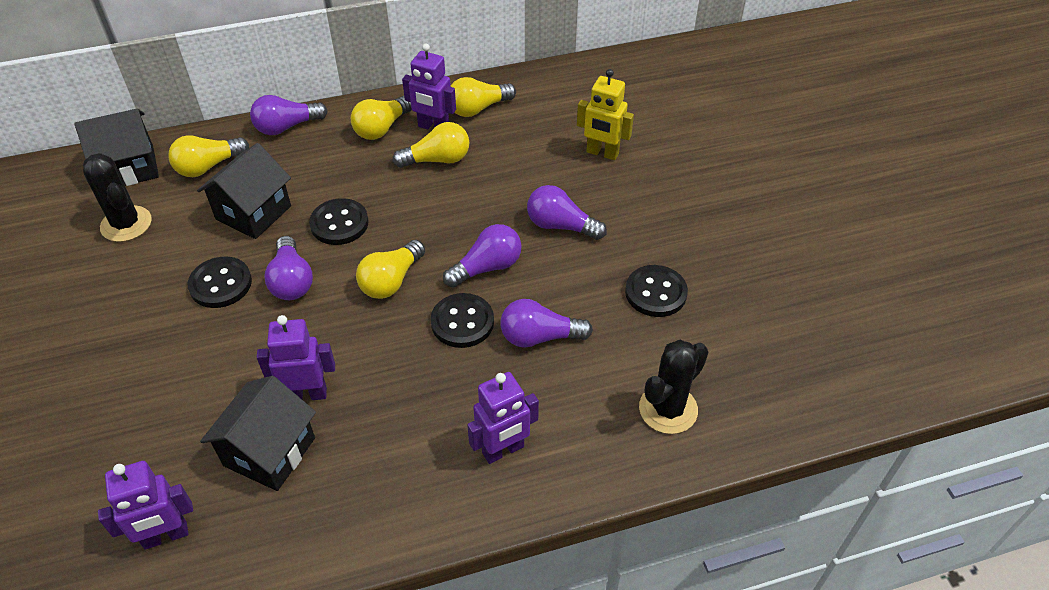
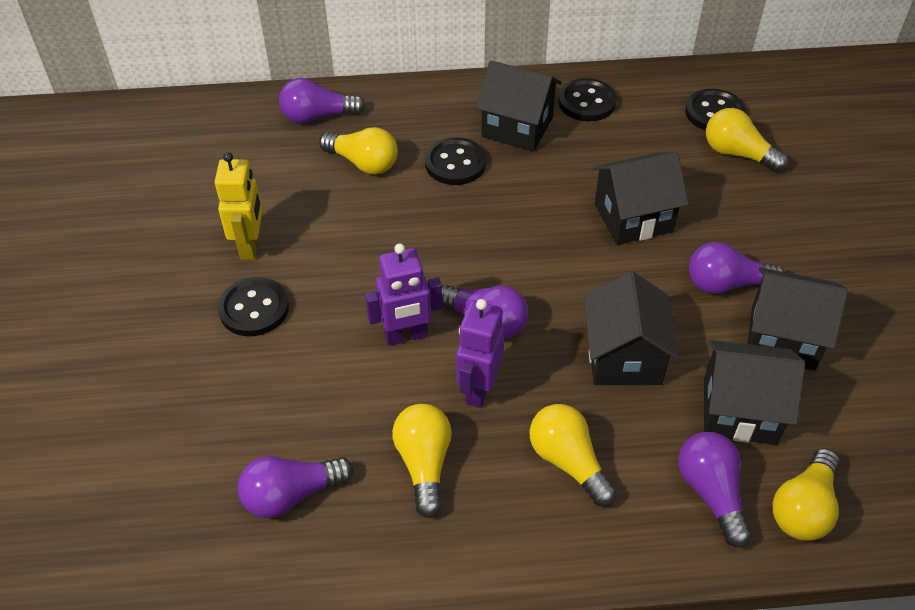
black cactus: 2 -> 0
black house: 3 -> 5
purple robot: 4 -> 2

